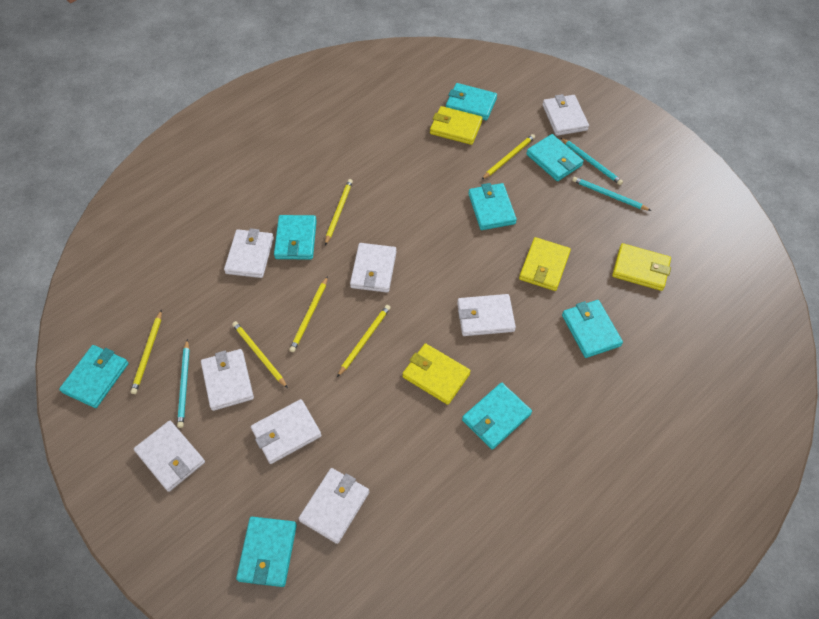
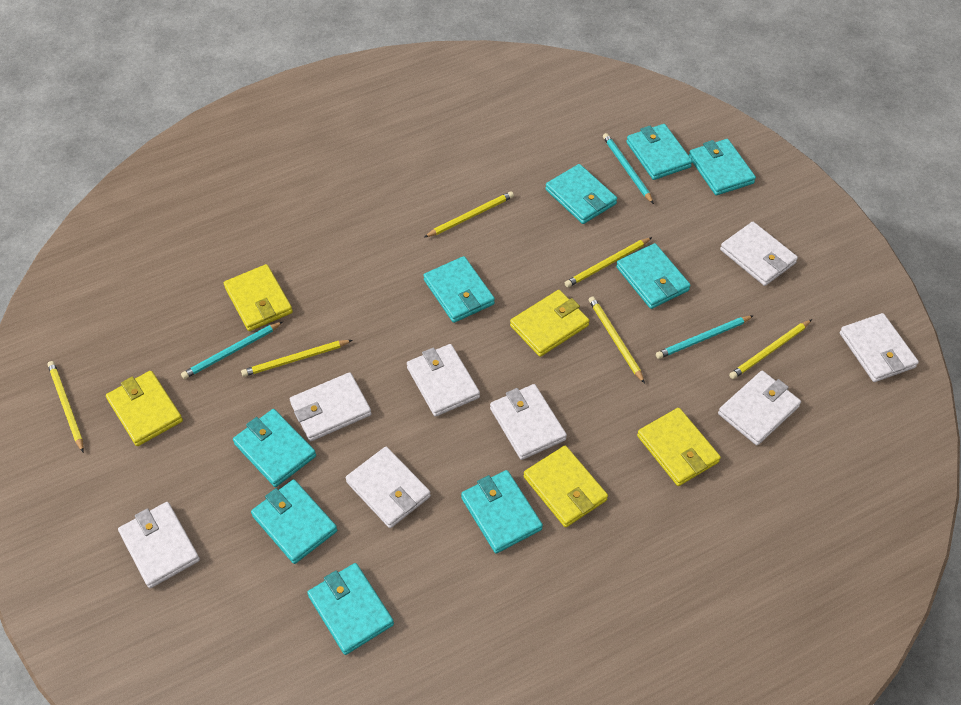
turquoise wallet: 8 -> 9
yellow wallet: 4 -> 5

